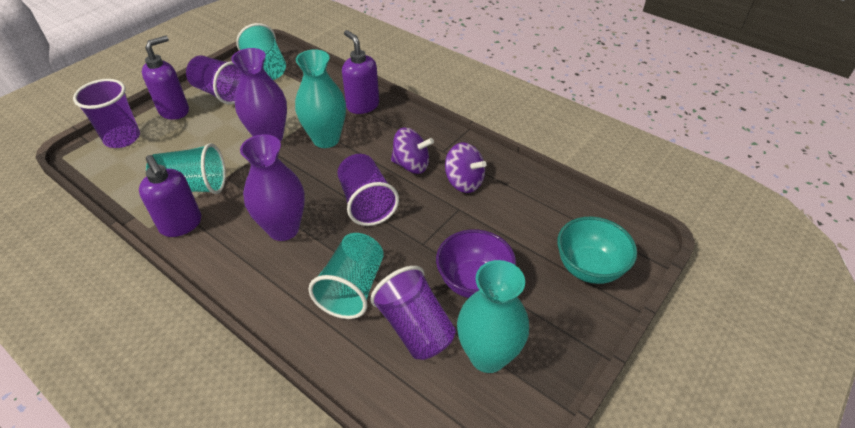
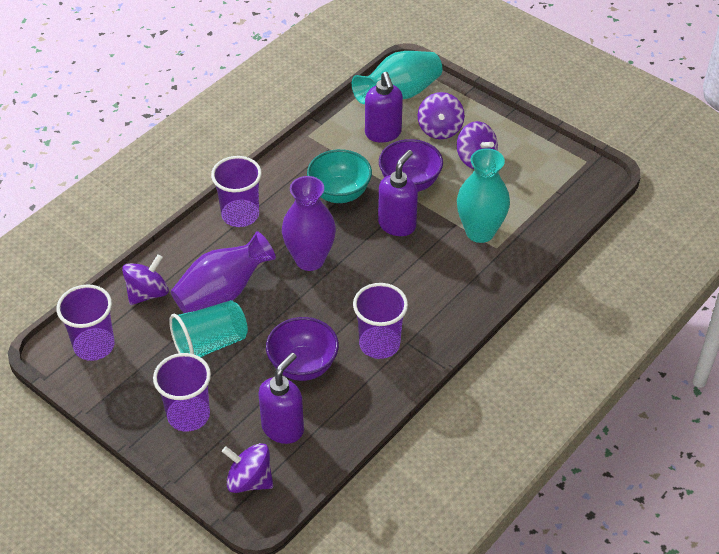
purple bowl: 1 -> 2
purple spinning top: 2 -> 4
turquoise cup: 3 -> 1

